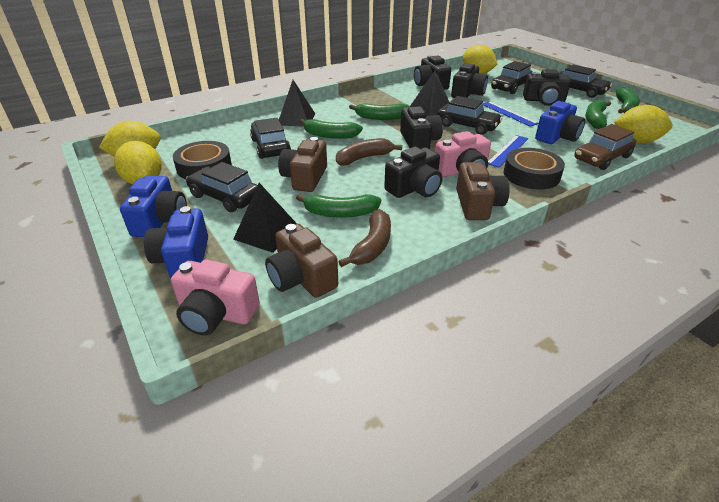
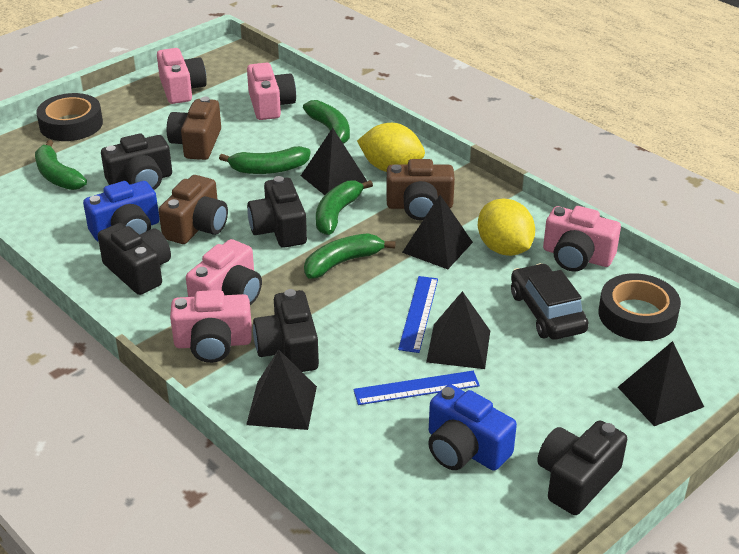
black car: 5 -> 1
black pyramid: 3 -> 5
blue camera: 3 -> 2
brown banana: 2 -> 0
brown car: 1 -> 0
pink camera: 2 -> 5
yellow lemon: 4 -> 2

